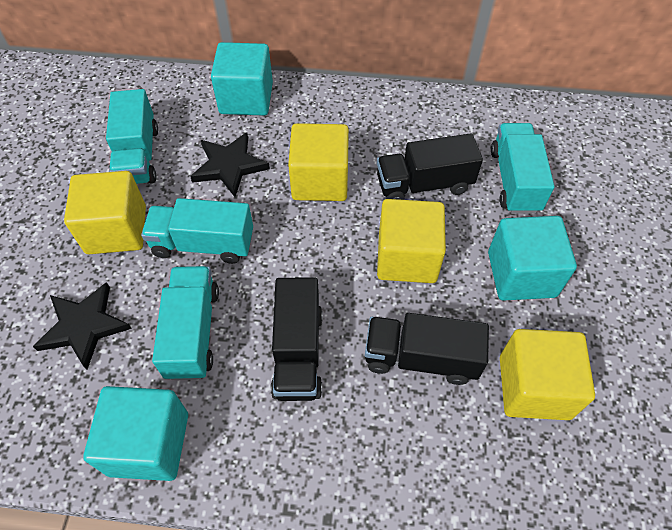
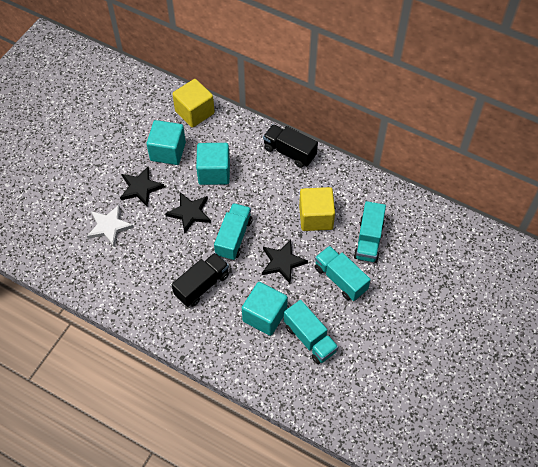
black star: 2 -> 3
black truck: 3 -> 2
white star: 0 -> 1
yellow cube: 4 -> 2

